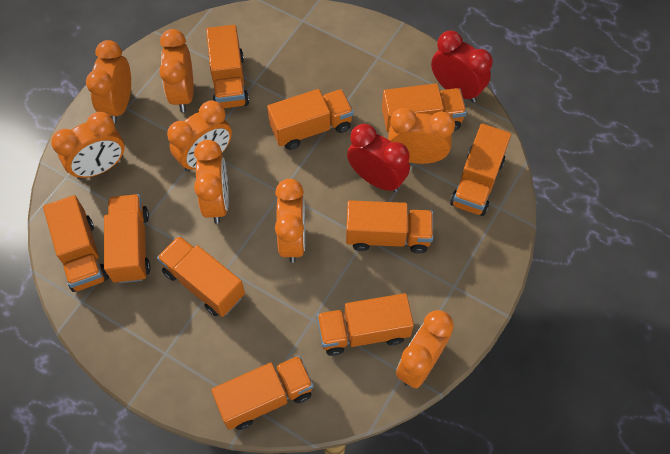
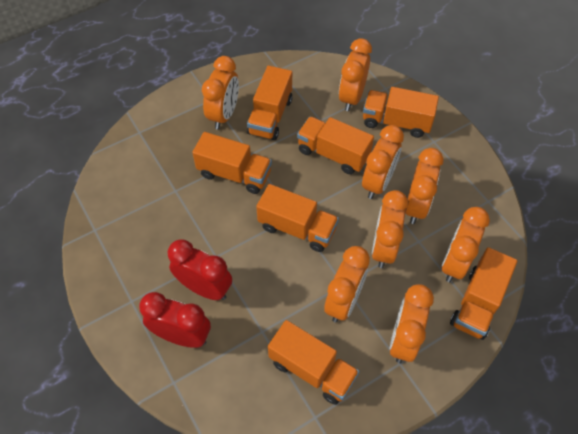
orange truck: 10 -> 7

